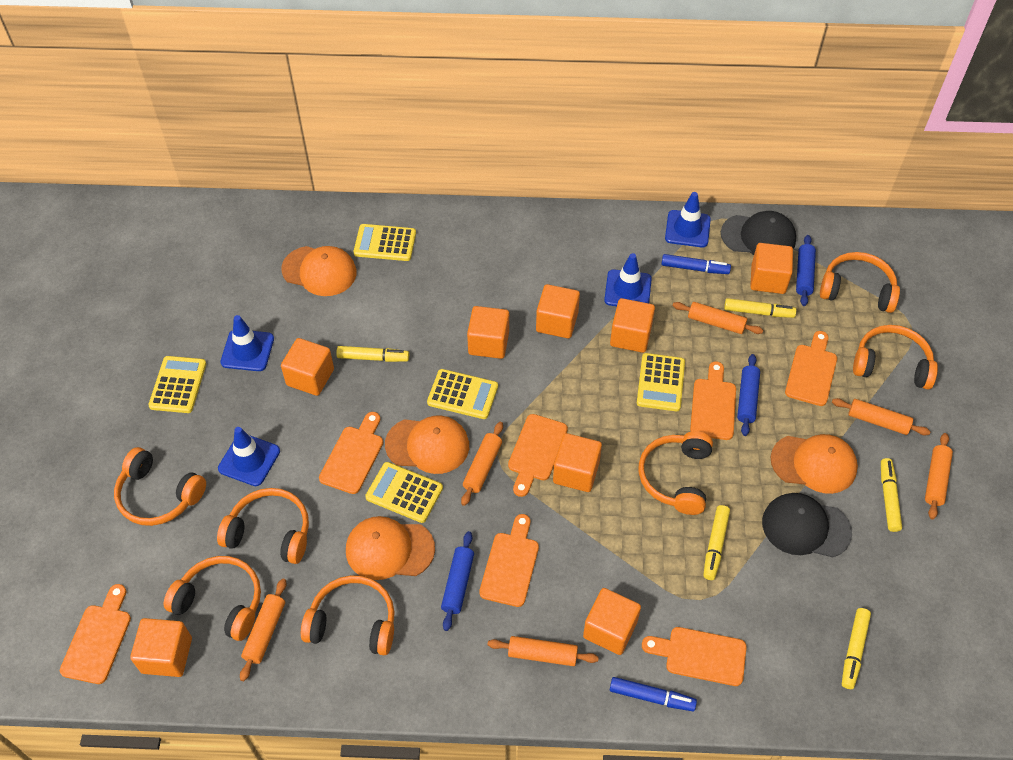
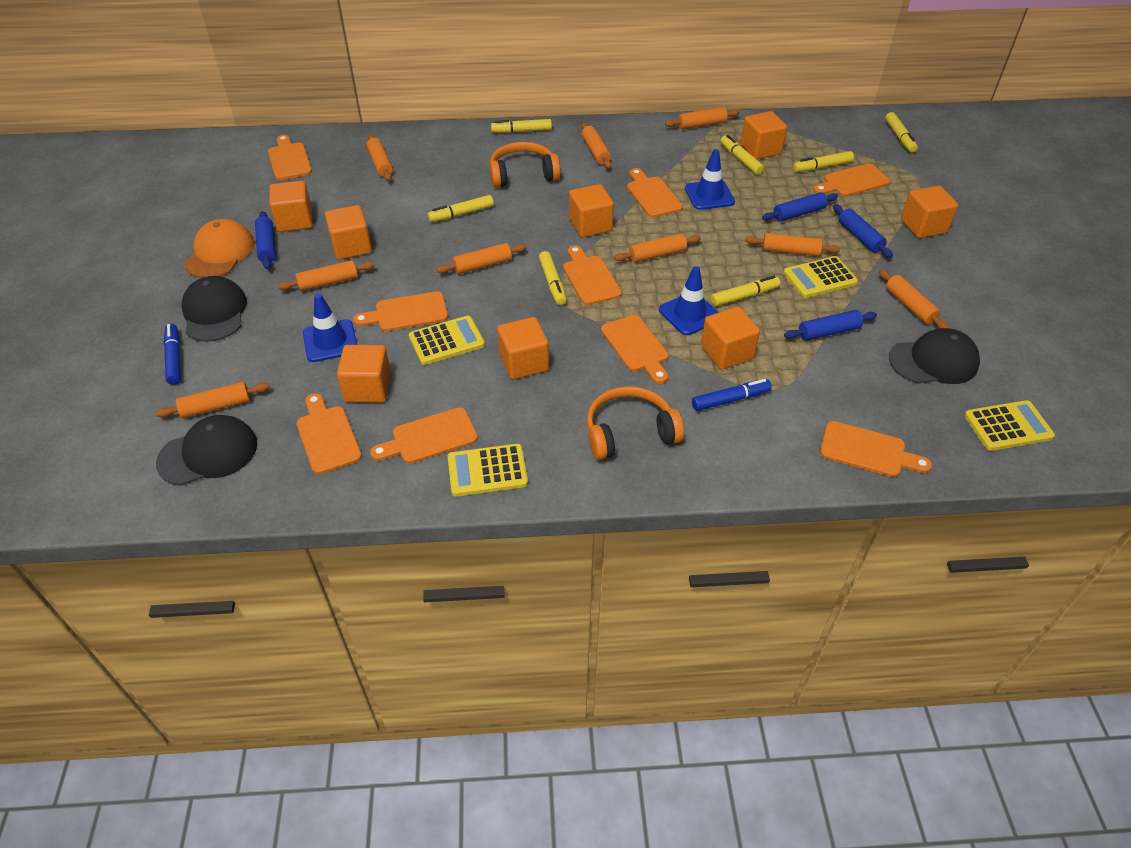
black cap: 2 -> 3
blue rolling pin: 3 -> 4
blue traffic cone: 4 -> 3
orange cap: 4 -> 1
orange cutting board: 7 -> 9
orange headphones: 7 -> 2
orange rolling pin: 6 -> 9
yellow calculator: 5 -> 4
yellow marker: 5 -> 7

